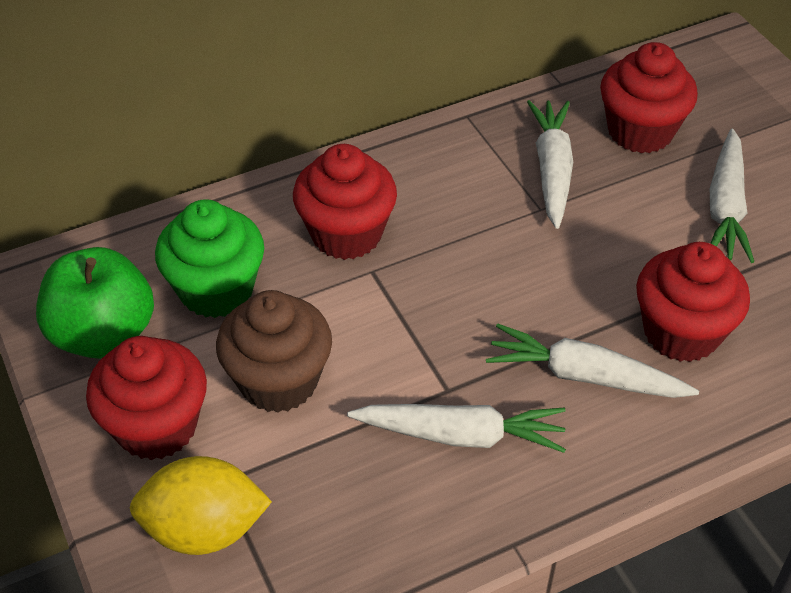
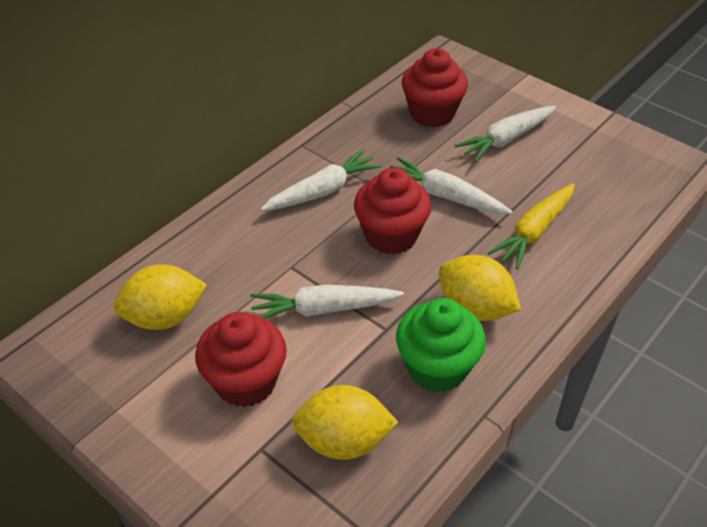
brown cupcake: 1 -> 0
green apple: 1 -> 0
red cupcake: 4 -> 3
yellow carrot: 0 -> 1
yellow lemon: 1 -> 3

